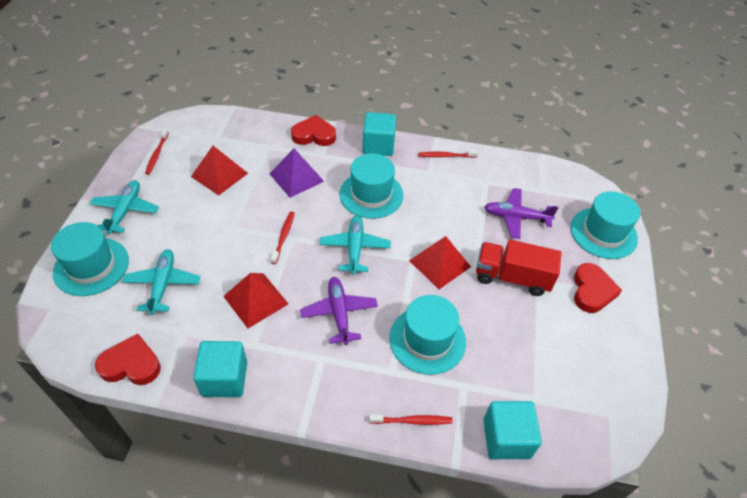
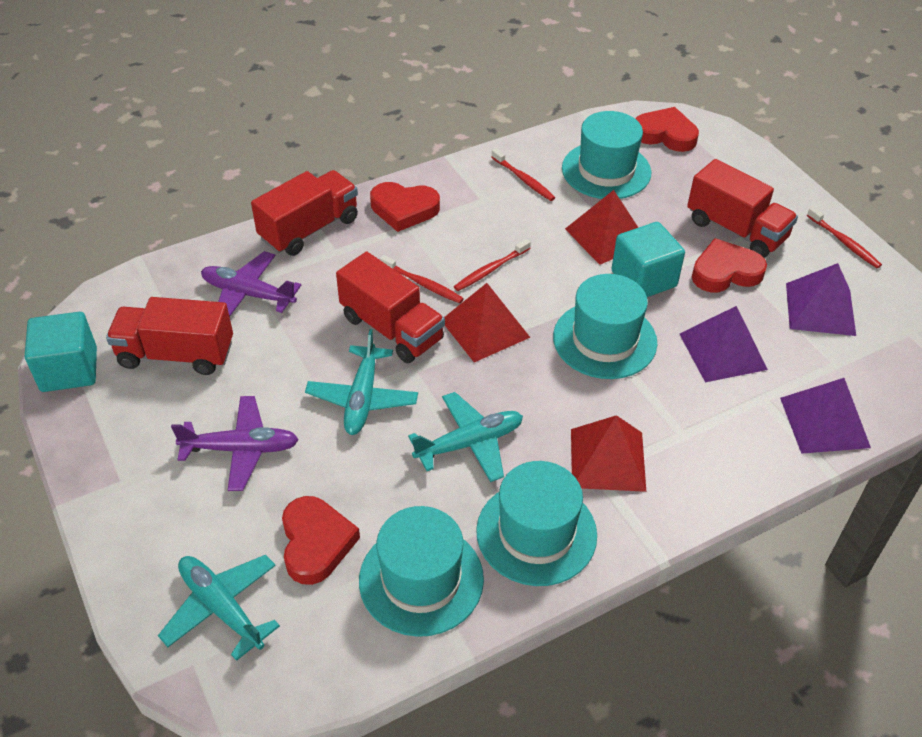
purple pyramid: 1 -> 3
red heart: 3 -> 4
red truck: 1 -> 4
turquoise cube: 3 -> 2

